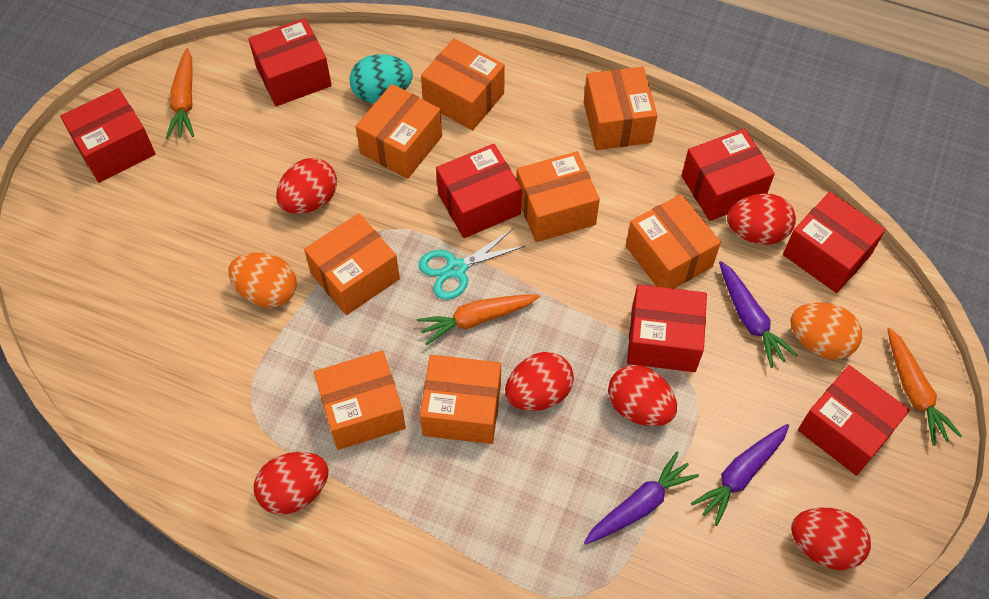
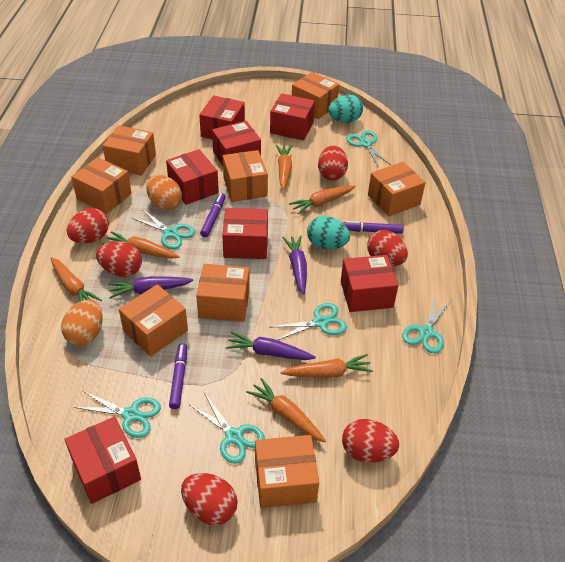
orange carrot: 3 -> 6
purple marker: 0 -> 3
turquoise egg: 1 -> 2
turquoise scissors: 1 -> 6

